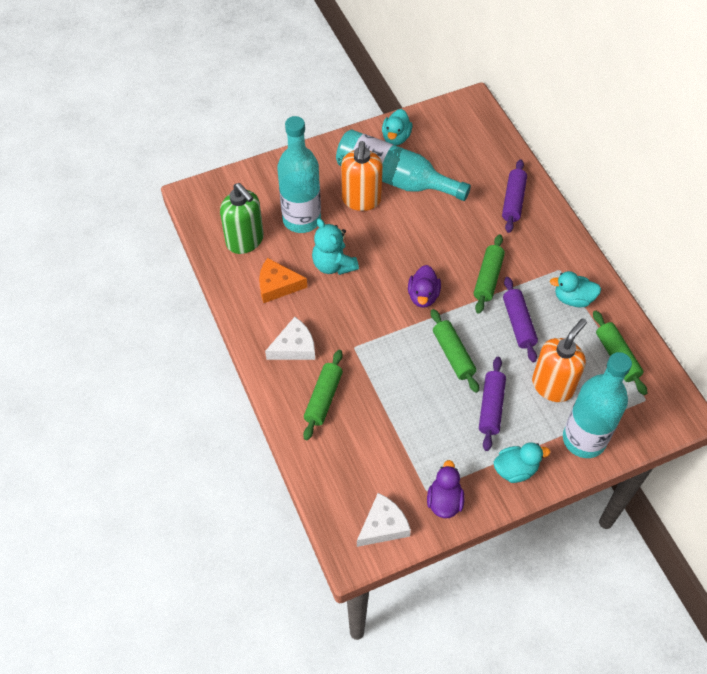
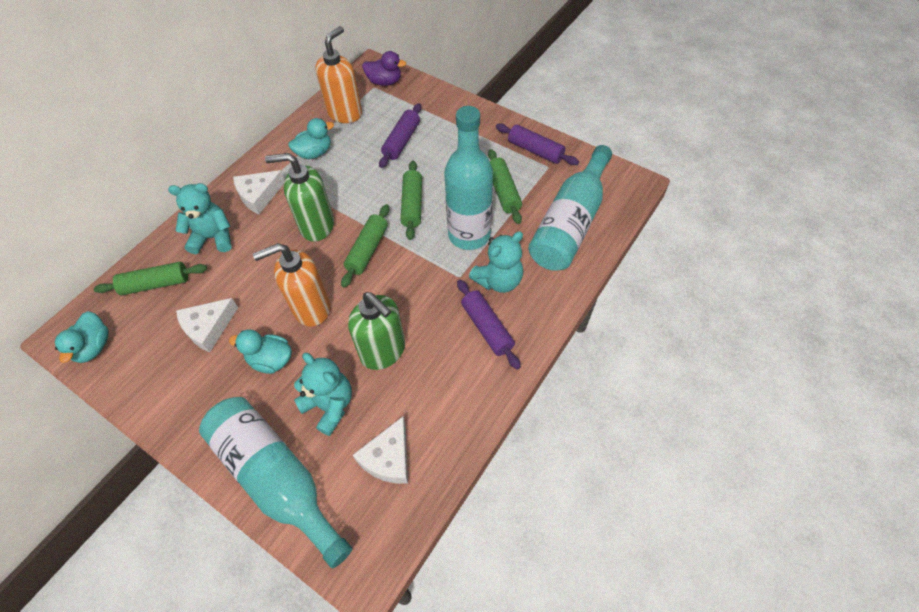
green soap dispenser: 1 -> 2
orange cheese: 1 -> 0
purple duck: 2 -> 1
turquoise teddy bear: 1 -> 3
white cheese: 2 -> 3

